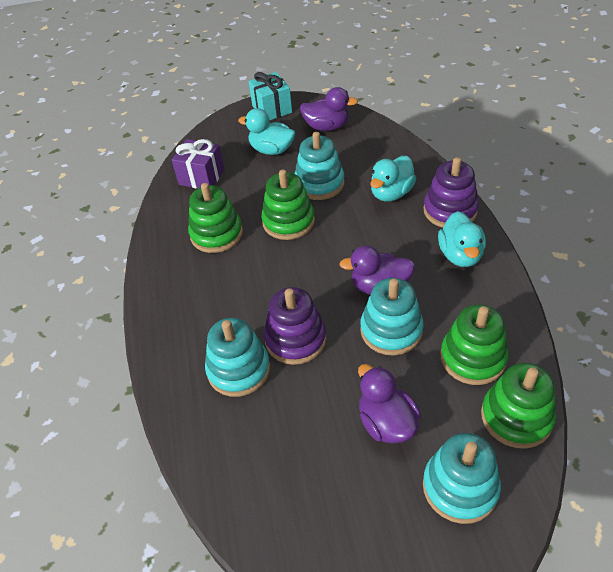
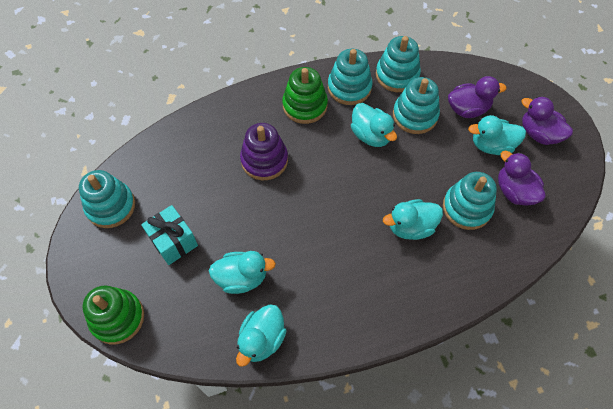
green stacking toy: 4 -> 2
purple gift: 1 -> 0
purple stacking toy: 2 -> 1
turquoise duck: 3 -> 5
turquoise stacking toy: 4 -> 5

